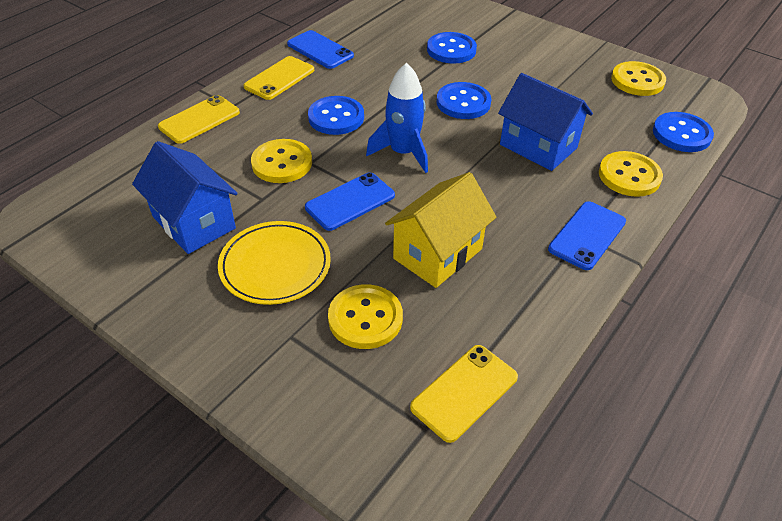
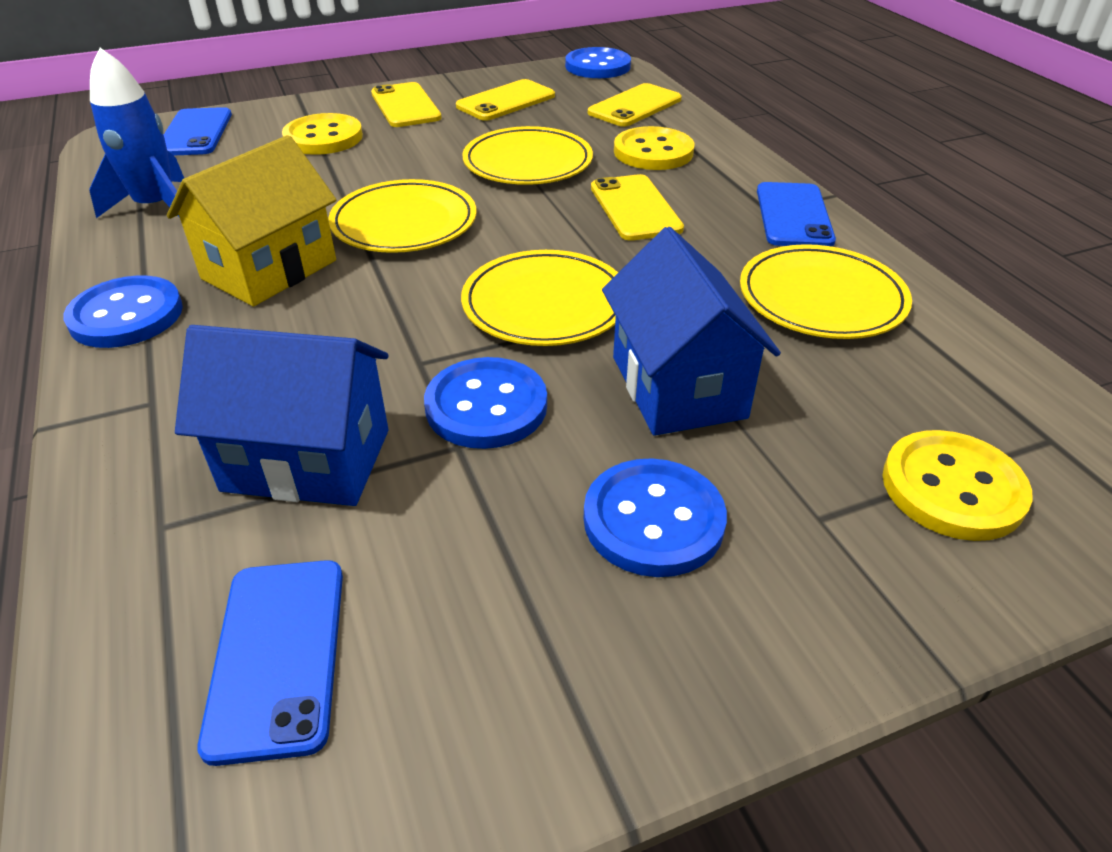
yellow button: 4 -> 3
yellow phone: 3 -> 4
yellow plate: 1 -> 4

